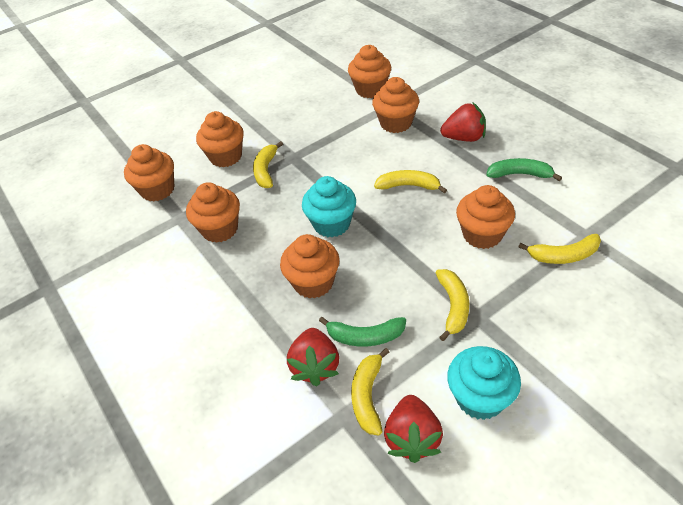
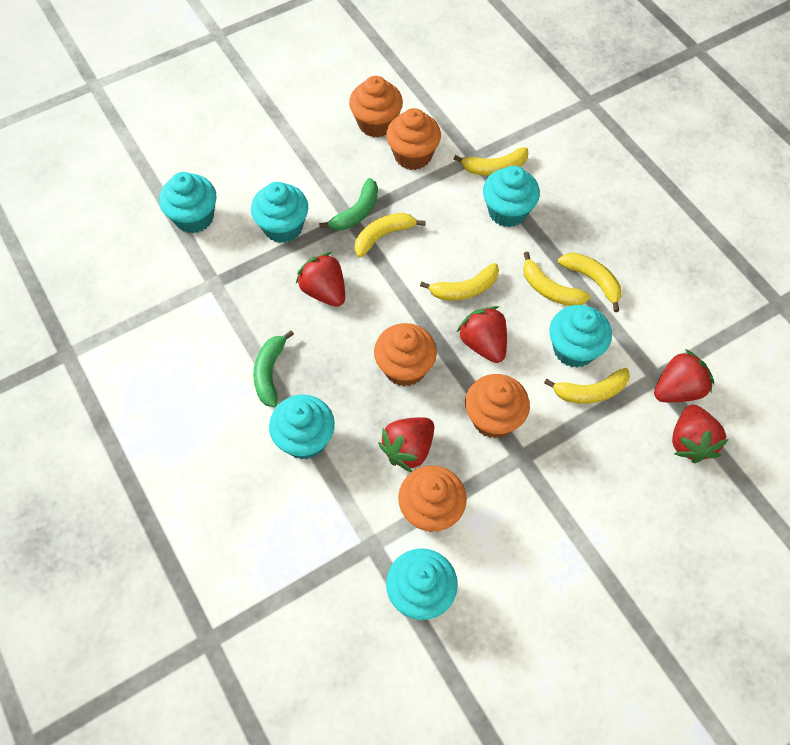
orange cupcake: 7 -> 5
red strawberry: 3 -> 5
turquoise cupcake: 2 -> 6
yellow banana: 5 -> 6

